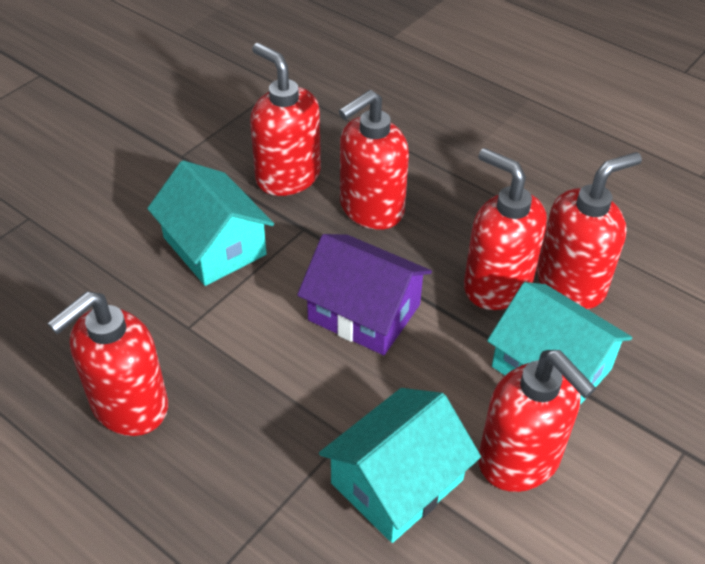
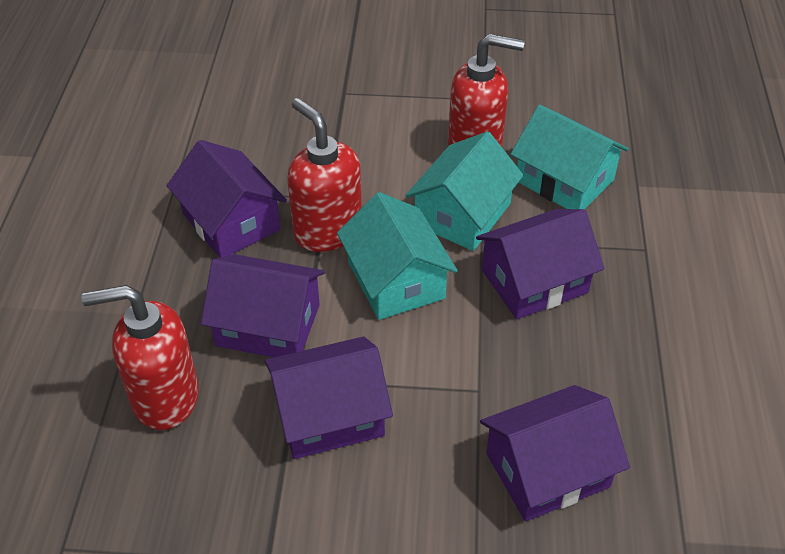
purple house: 1 -> 5
red soap dispenser: 6 -> 3

